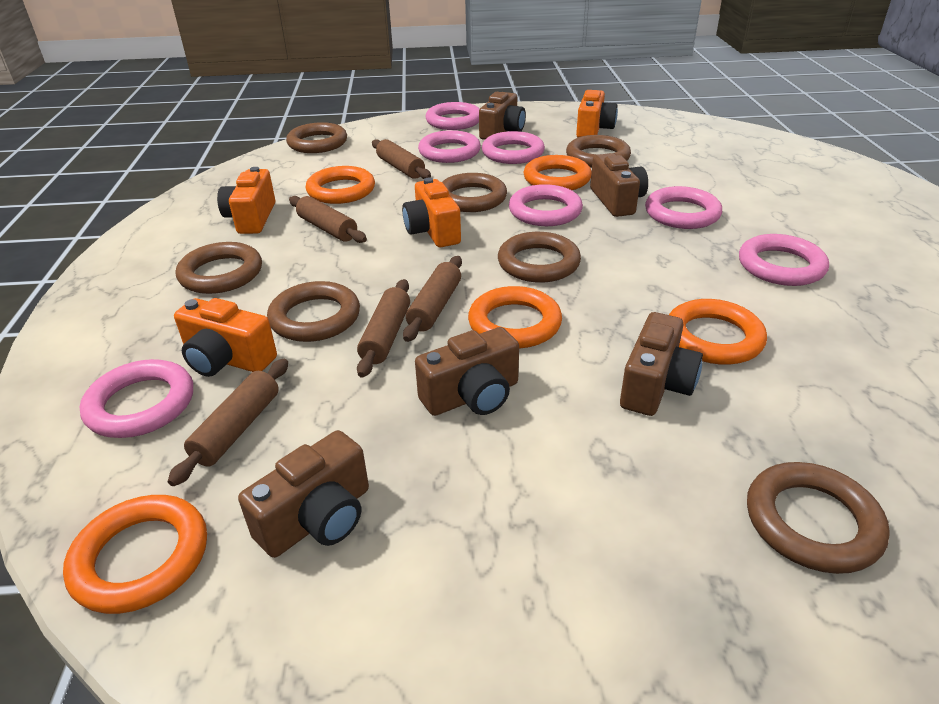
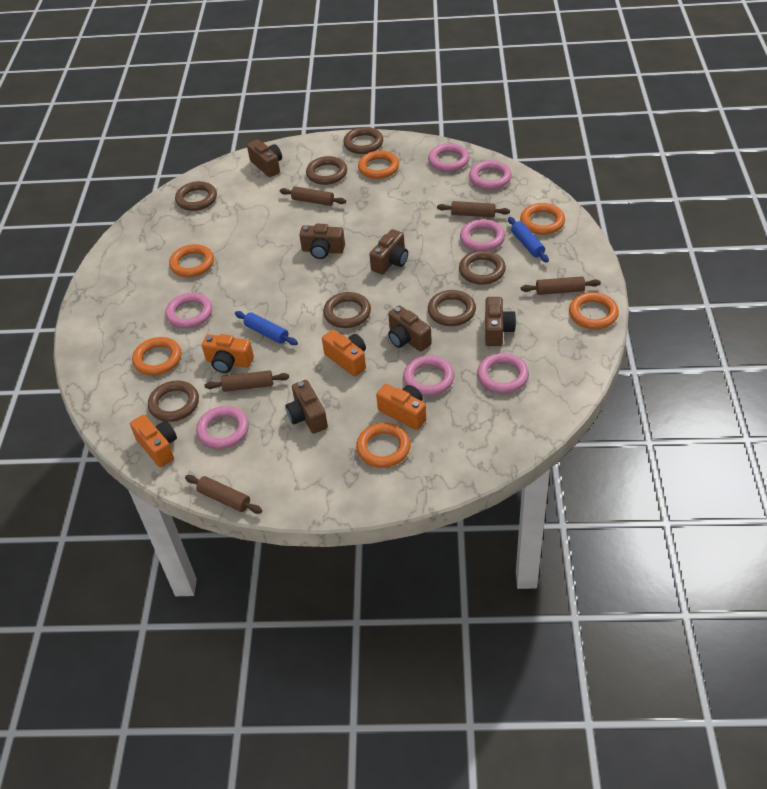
blue rolling pin: 0 -> 2
brown camera: 5 -> 6
orange ring: 5 -> 6

